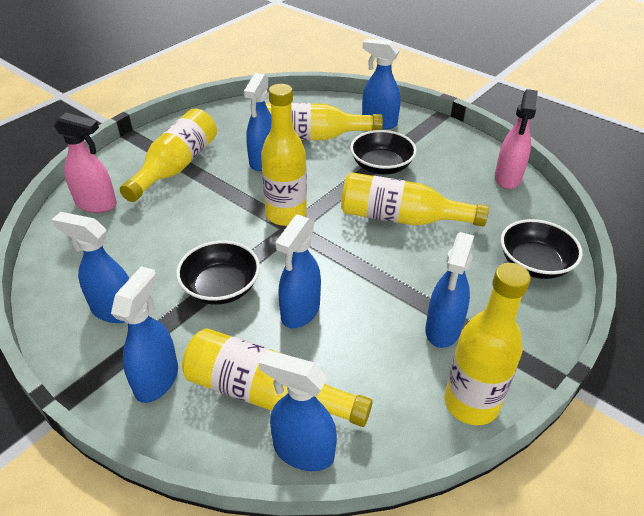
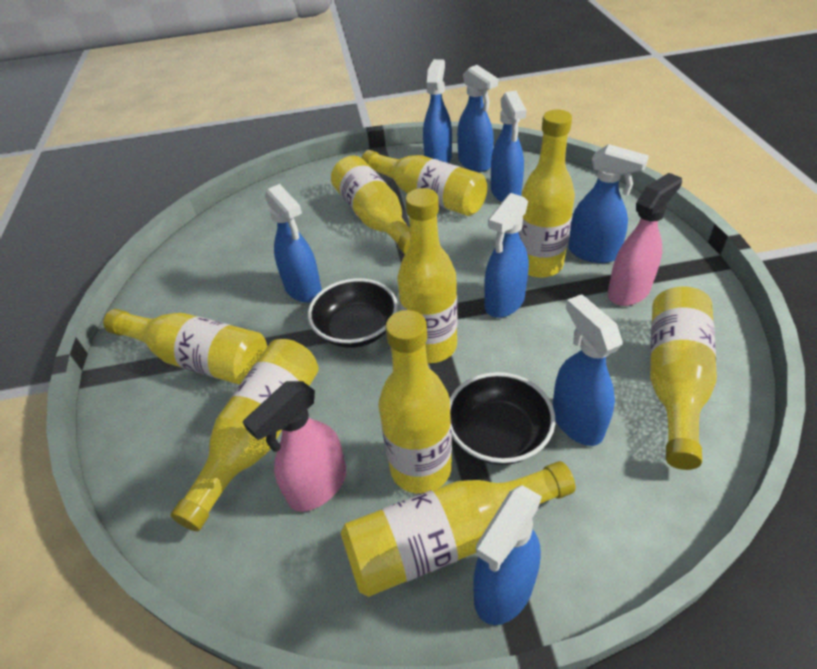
black bowl: 3 -> 2
blue spray bottle: 7 -> 8
yellow bottle: 6 -> 9

